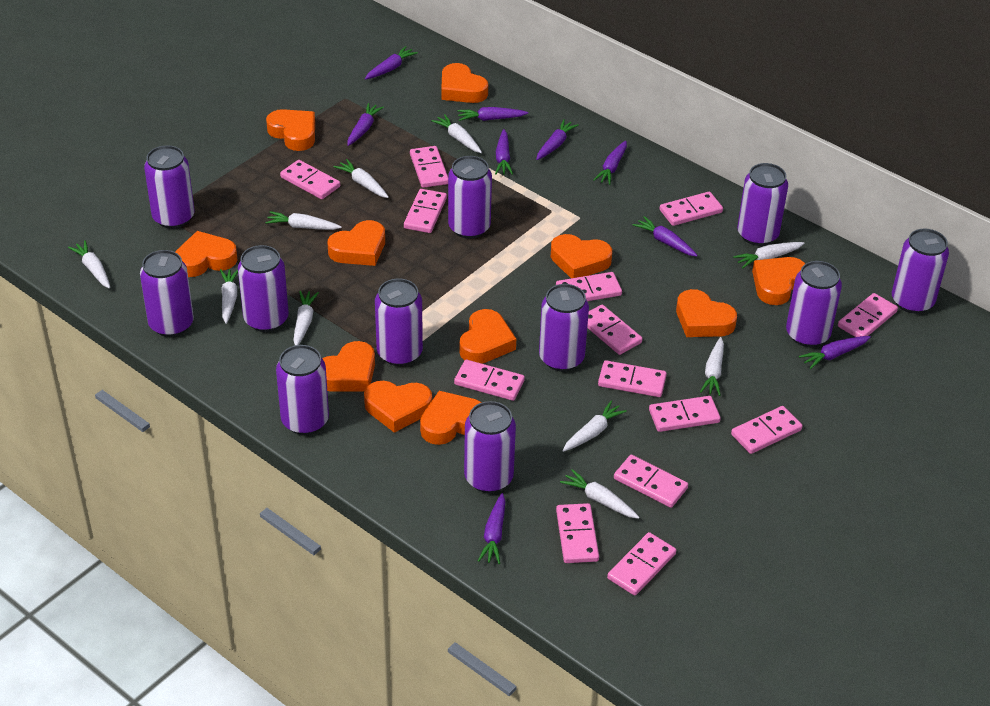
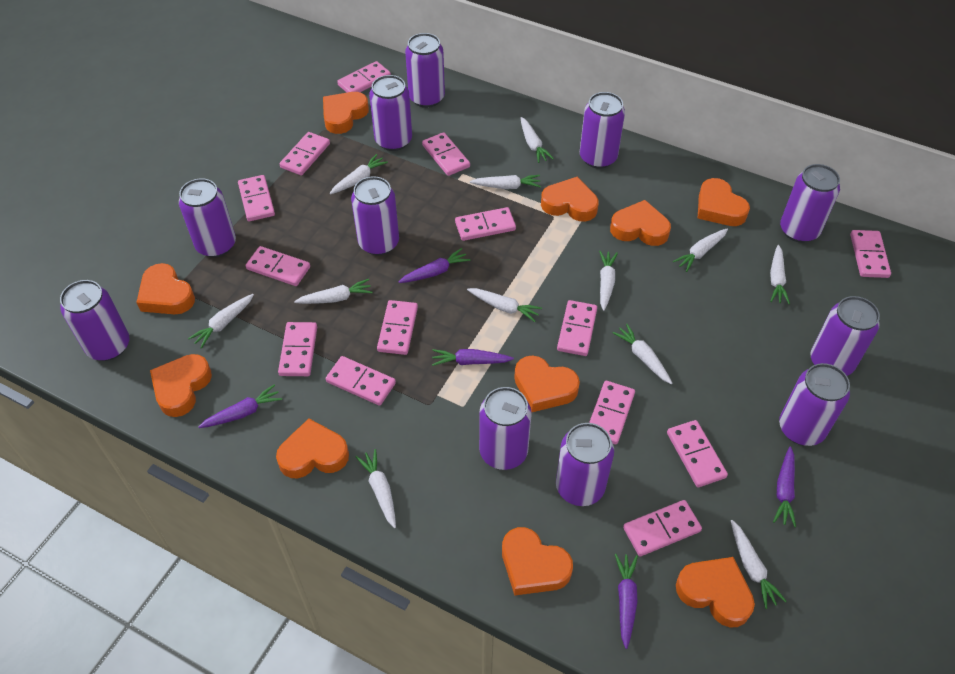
orange heart: 11 -> 10
purple carrot: 9 -> 5
white carrot: 10 -> 12

